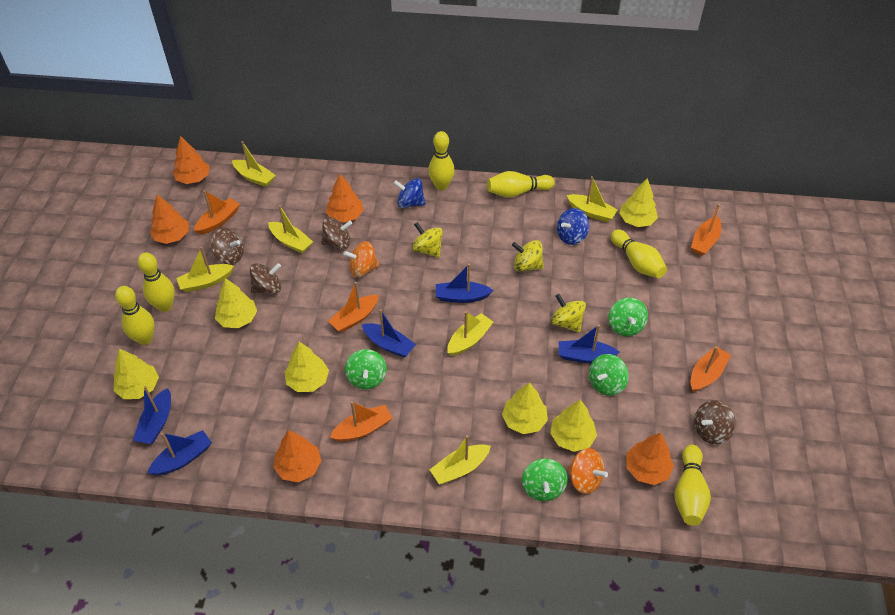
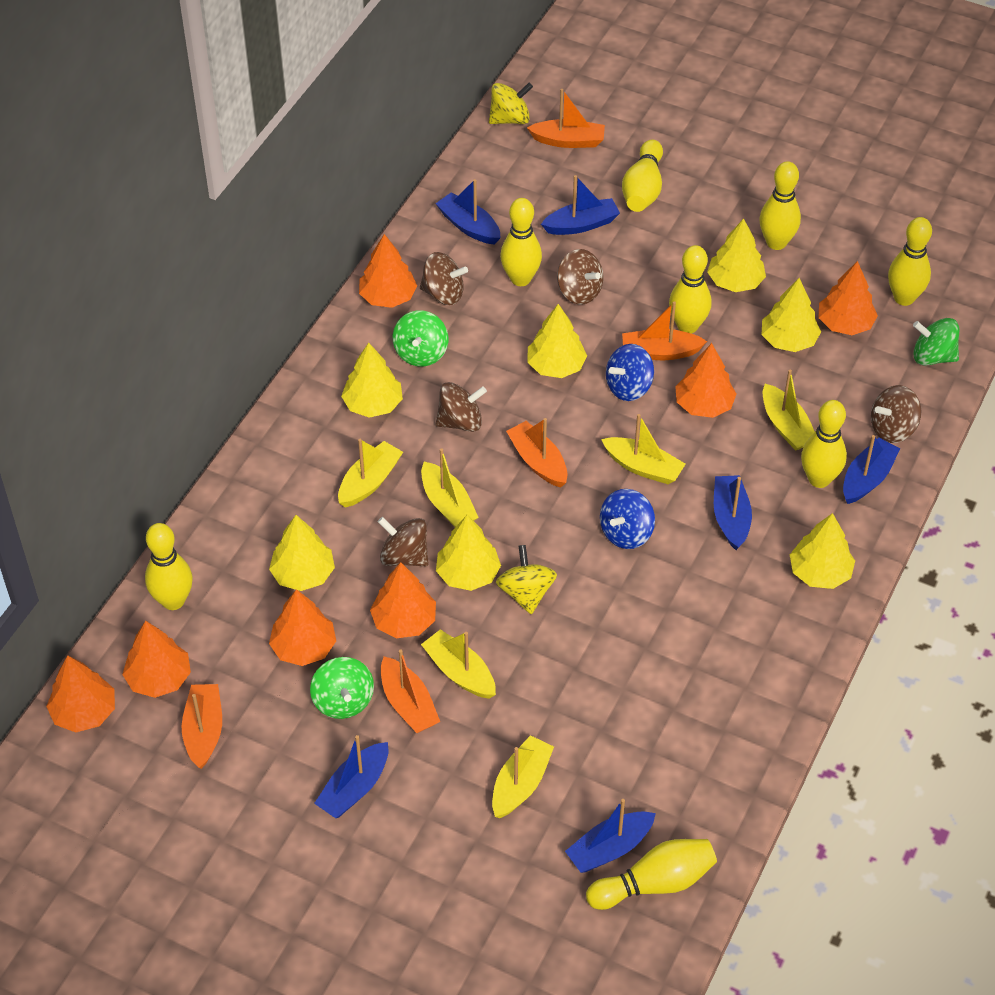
blue boat: 5 -> 6
brown spinning top: 4 -> 5
green spinning top: 4 -> 3
orange spinning top: 2 -> 0
orange tree: 5 -> 7
yellow bowling pin: 6 -> 8
yellow spinning top: 3 -> 2
yellow tree: 6 -> 7

